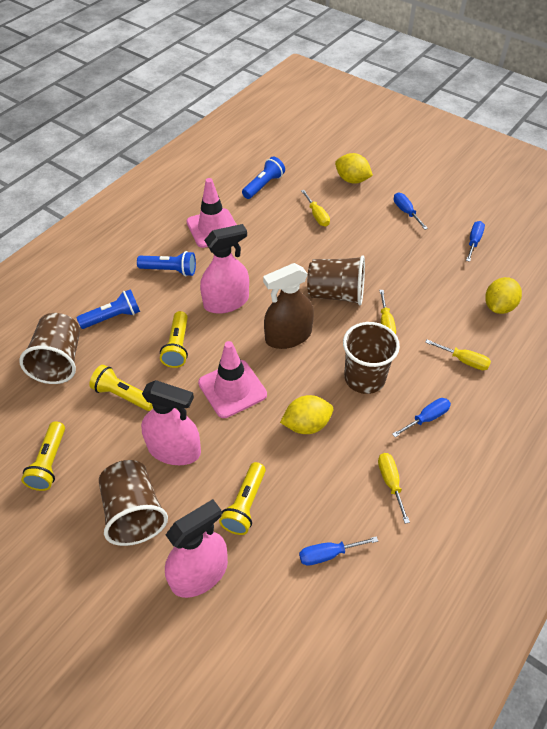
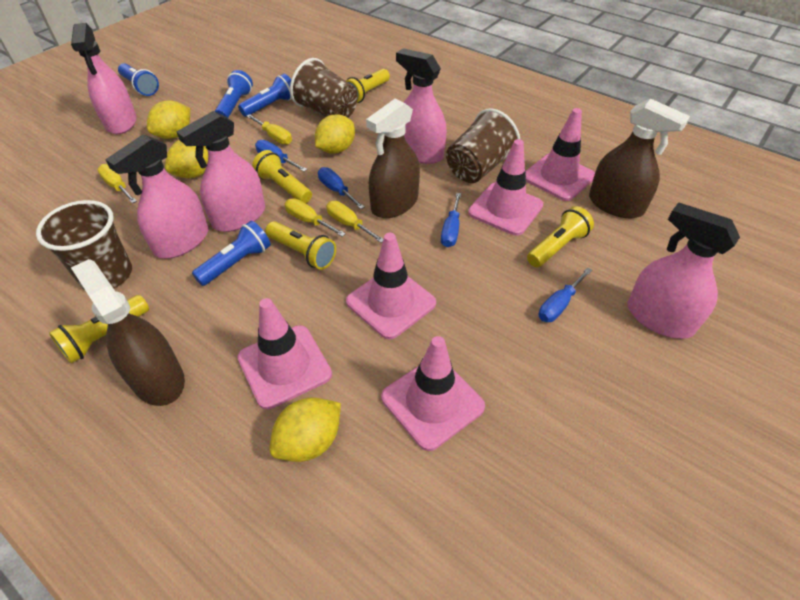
blue flashlight: 3 -> 4
brown cup: 4 -> 3
brown spray bottle: 1 -> 3
pink spray bottle: 3 -> 5
pink traffic cone: 2 -> 5
yellow flashlight: 4 -> 5
yellow lemon: 3 -> 4

